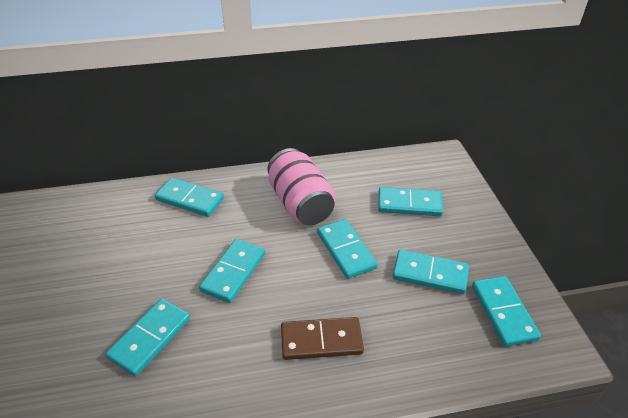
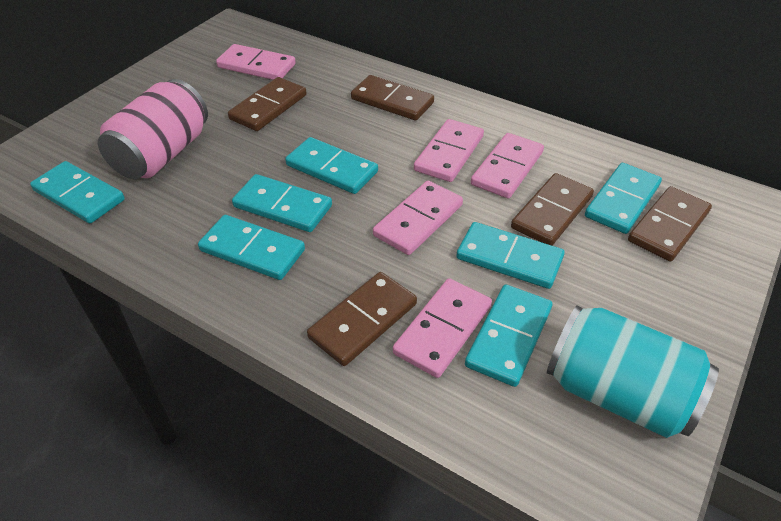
brown domino: 1 -> 5
pink domino: 0 -> 5
turquoise can: 0 -> 1

